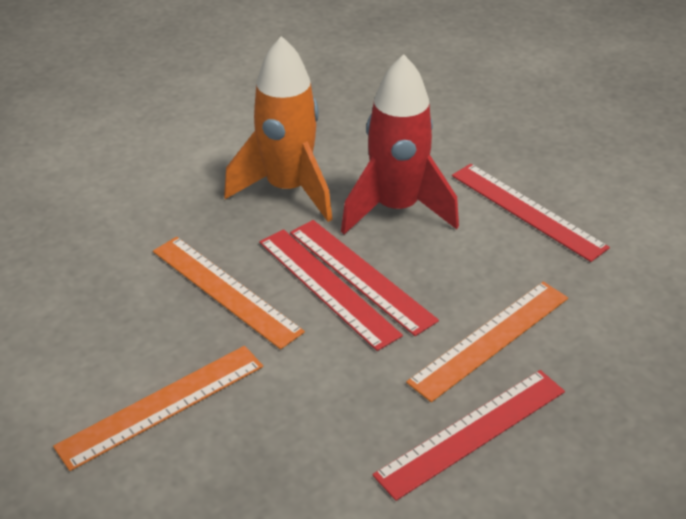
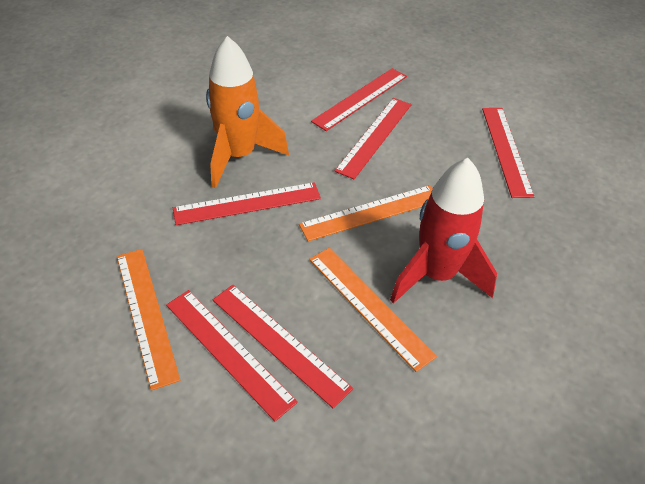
red ruler: 4 -> 6

